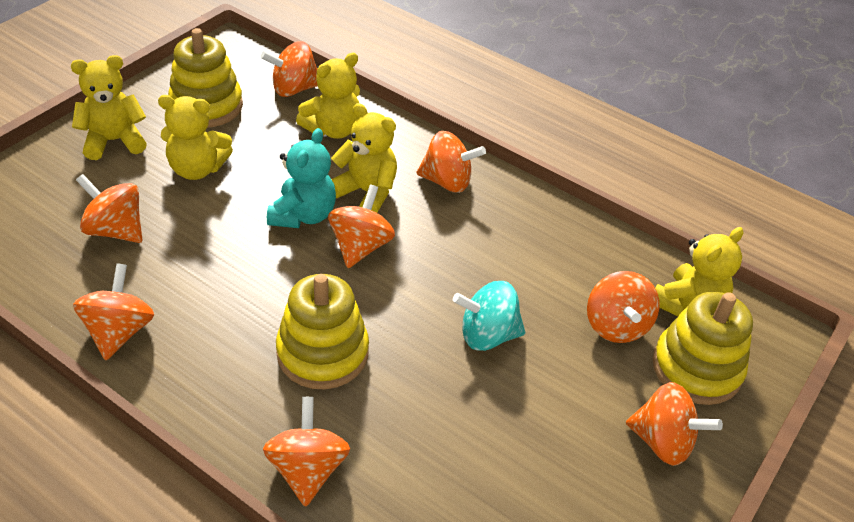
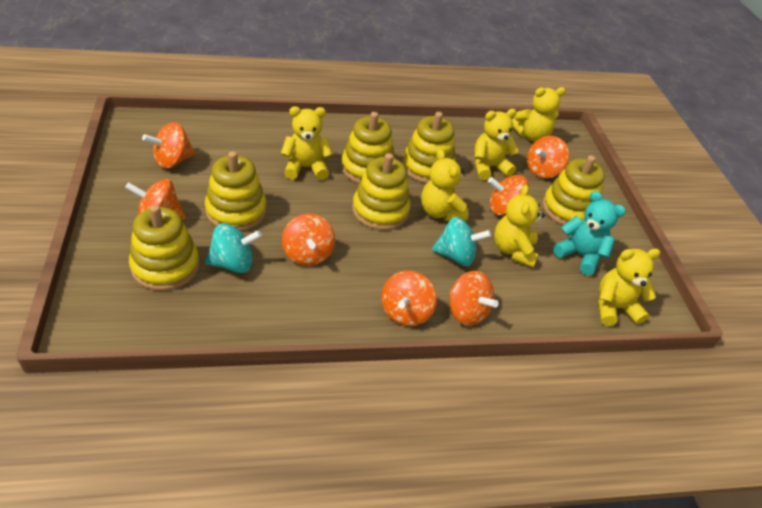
orange spinning top: 8 -> 7
turquoise spinning top: 1 -> 2
yellow stacking toy: 3 -> 6
yellow teddy bear: 5 -> 6

